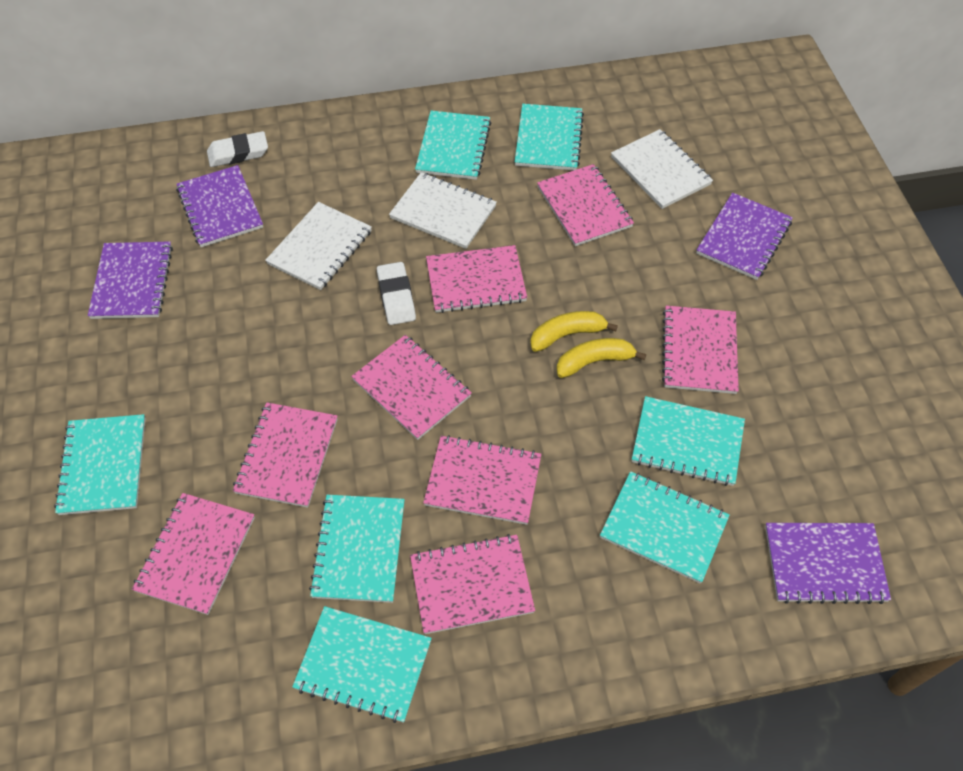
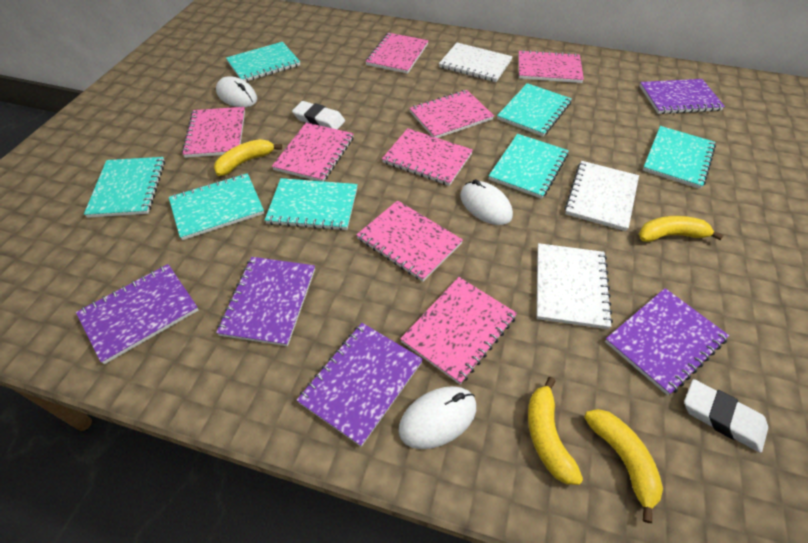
purple notebook: 4 -> 5
white mouse: 0 -> 3
yellow banana: 2 -> 4

